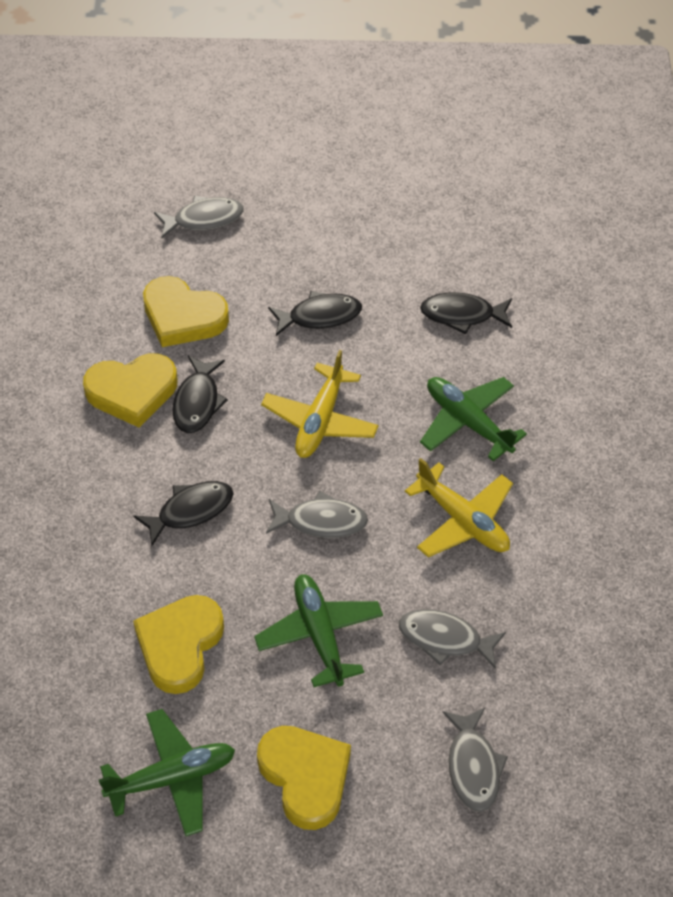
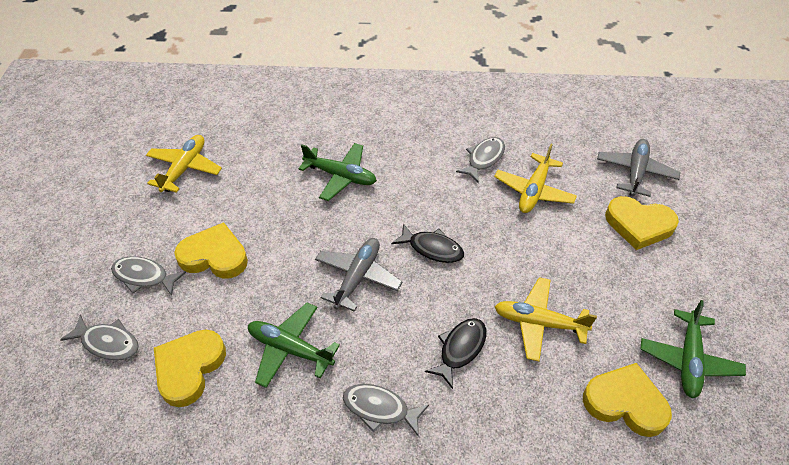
black fish: 4 -> 2
grey plane: 0 -> 2
yellow plane: 2 -> 3

